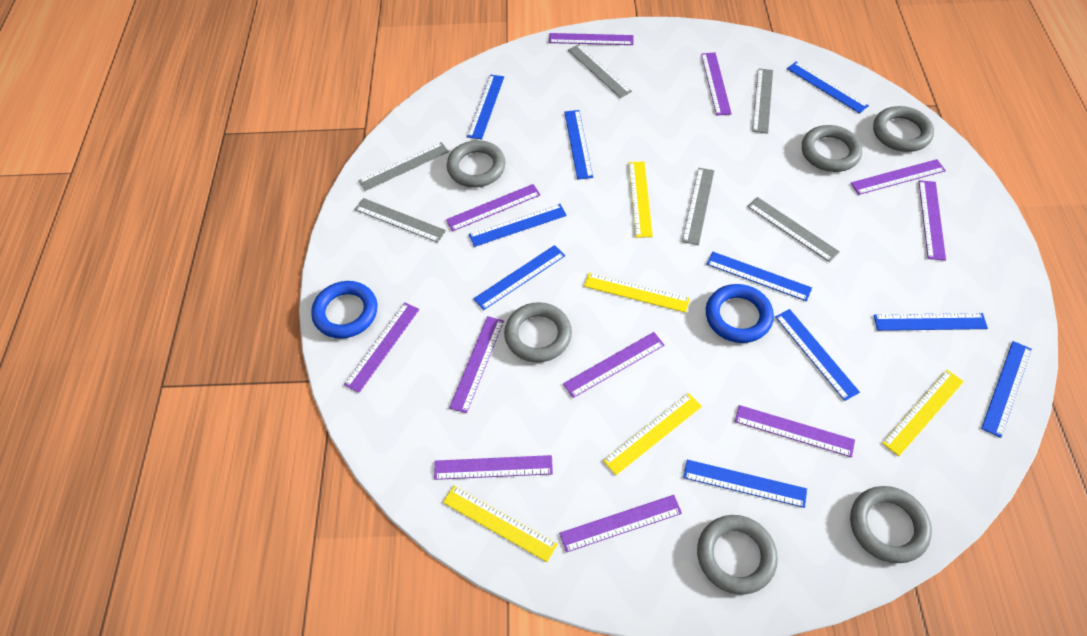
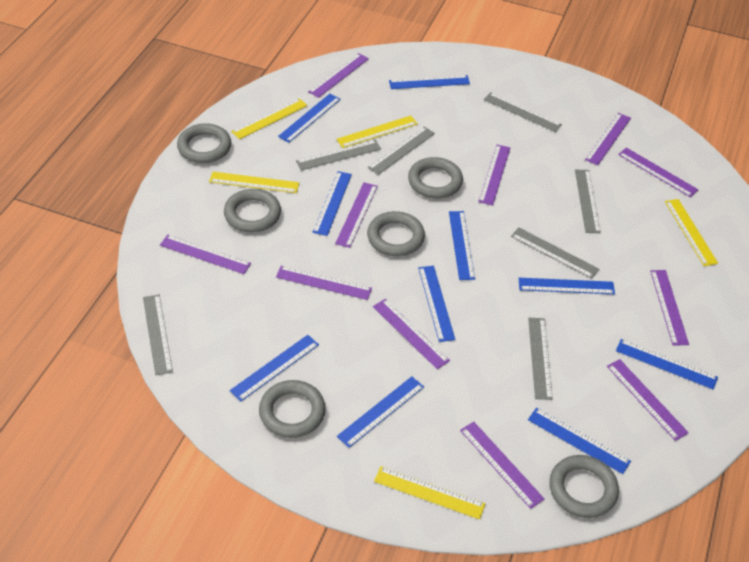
blue ring: 2 -> 0
grey ruler: 6 -> 7

